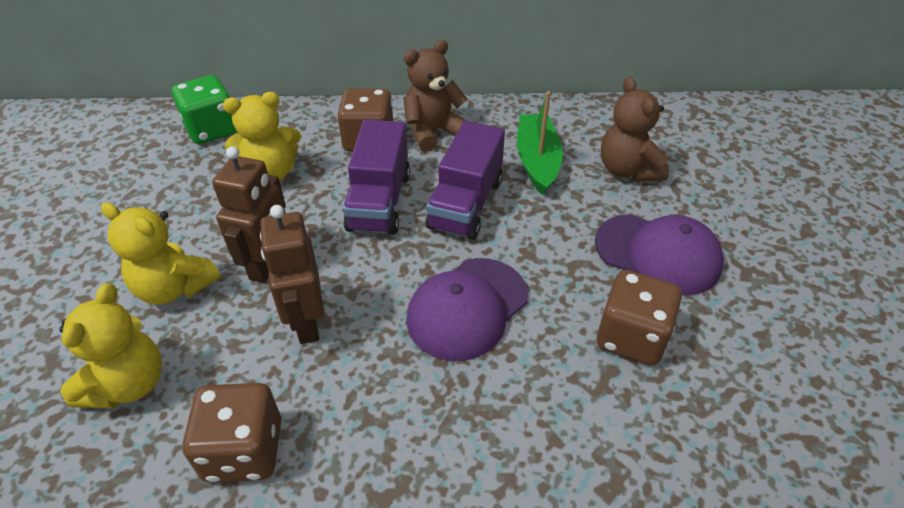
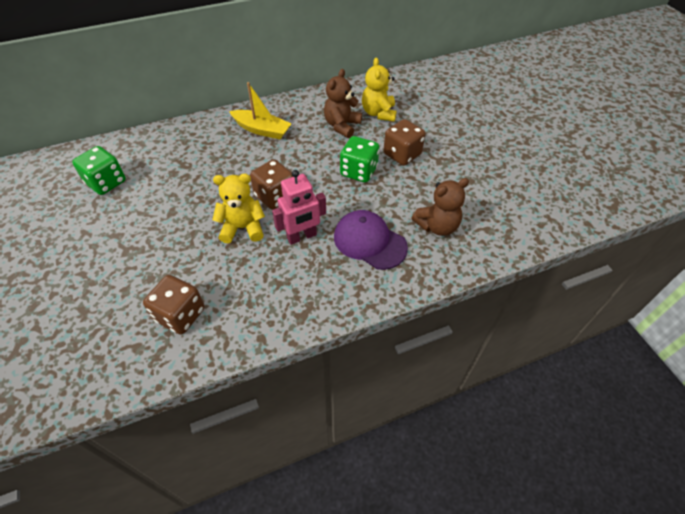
brown robot: 2 -> 0
green boat: 1 -> 0
green dice: 1 -> 2
pink robot: 0 -> 1
purple cap: 2 -> 1
purple truck: 2 -> 0
yellow boat: 0 -> 1
yellow teddy bear: 3 -> 2

